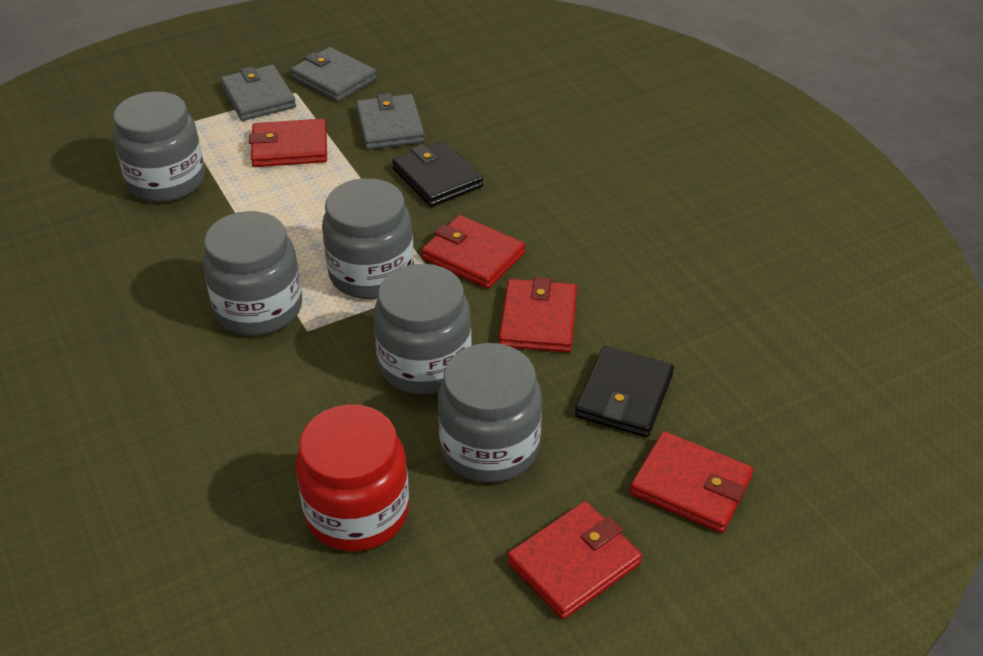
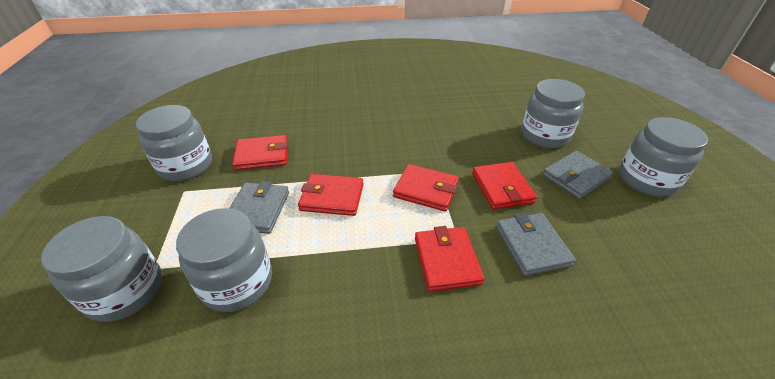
black wallet: 2 -> 0
red jar: 1 -> 0

